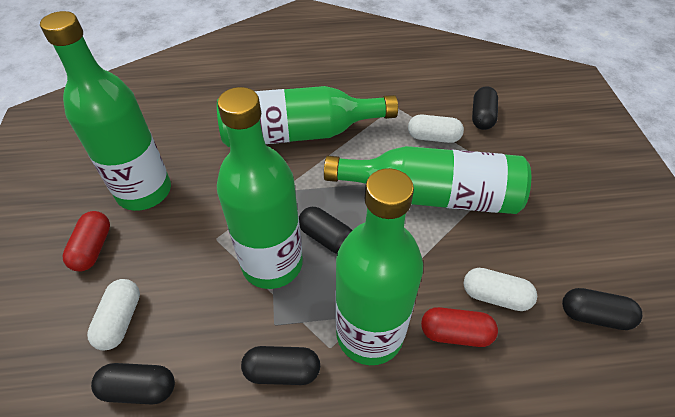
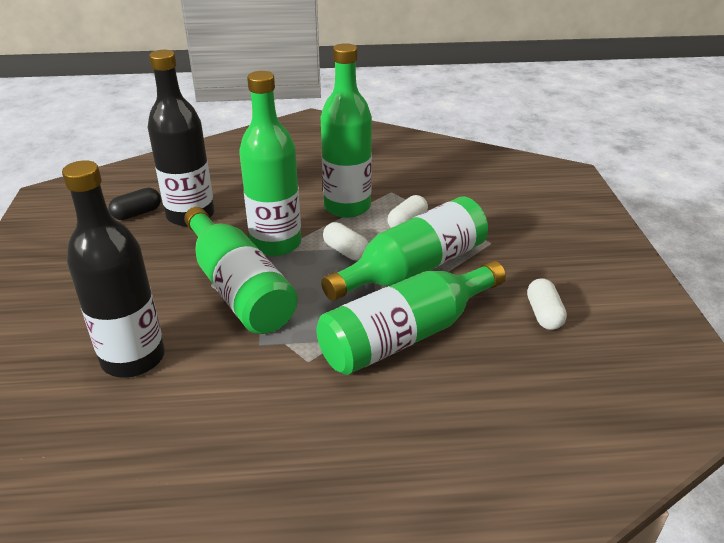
black bottle: 0 -> 2
black capsule: 5 -> 1
red capsule: 2 -> 0

